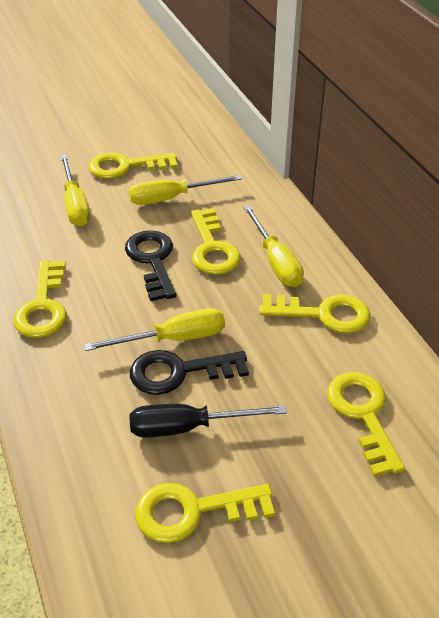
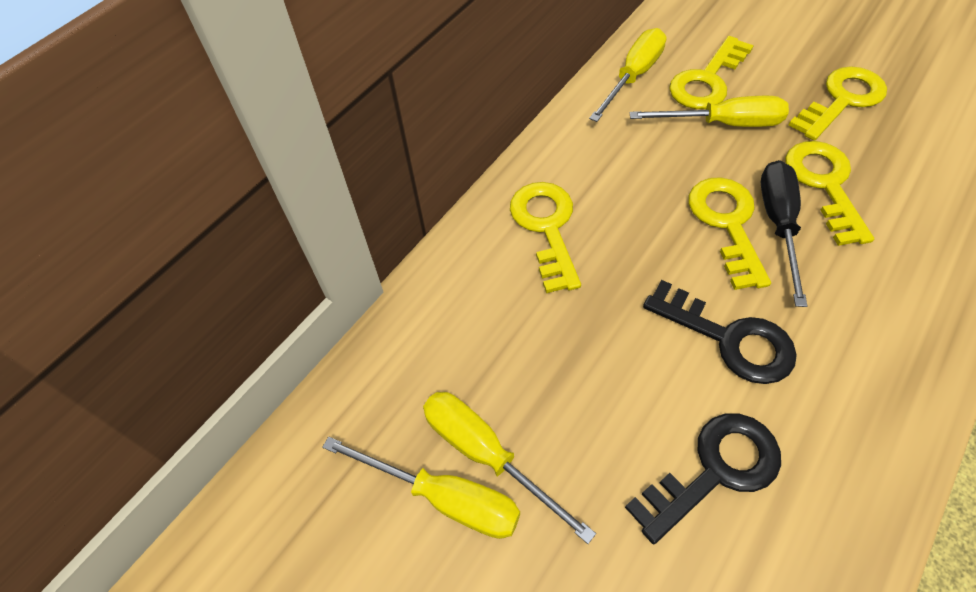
yellow key: 6 -> 5

